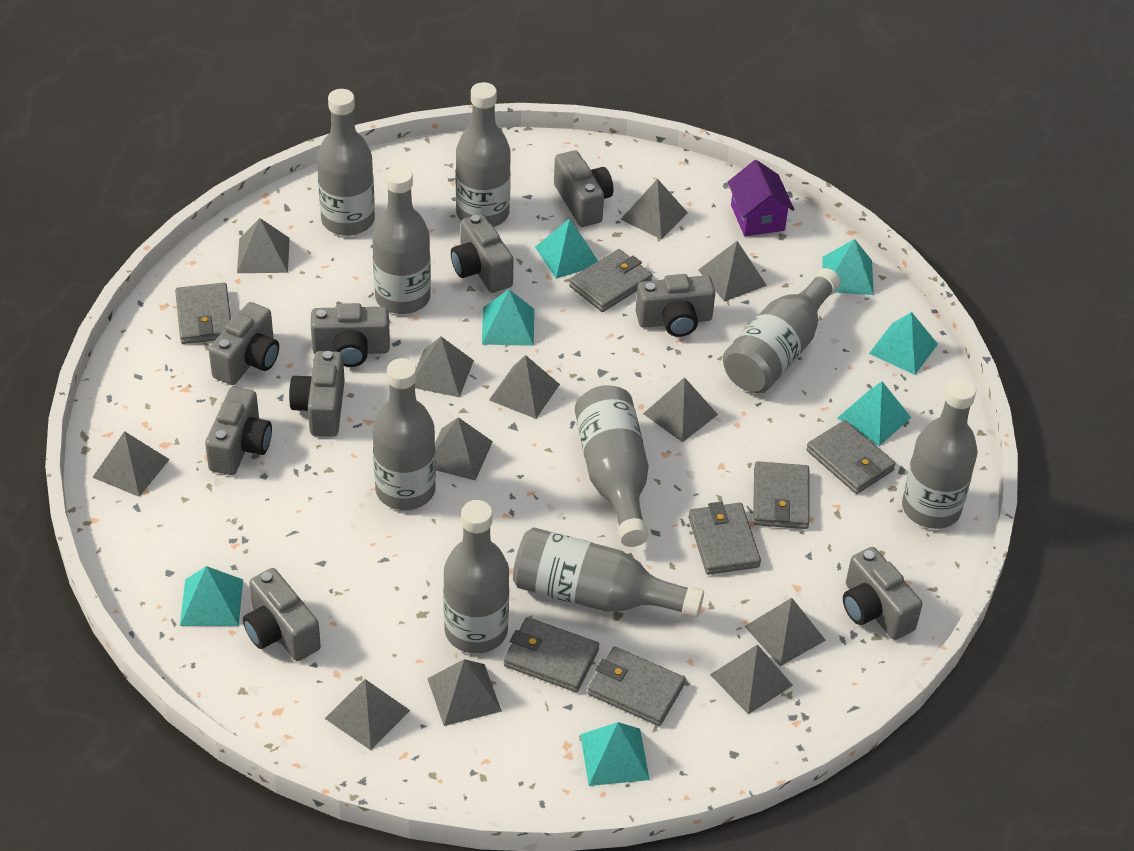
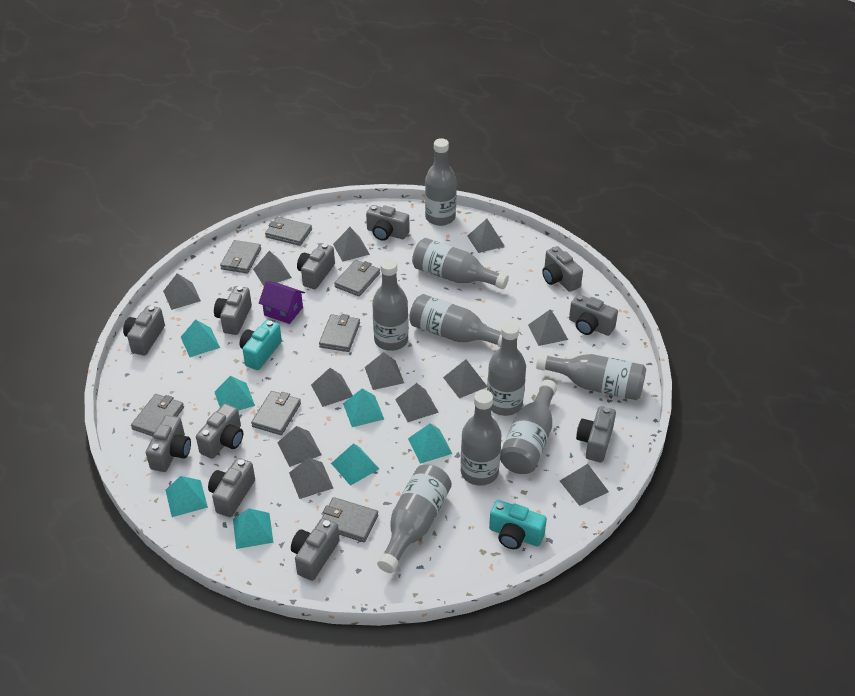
grey camera: 9 -> 11
turquoise camera: 0 -> 2

